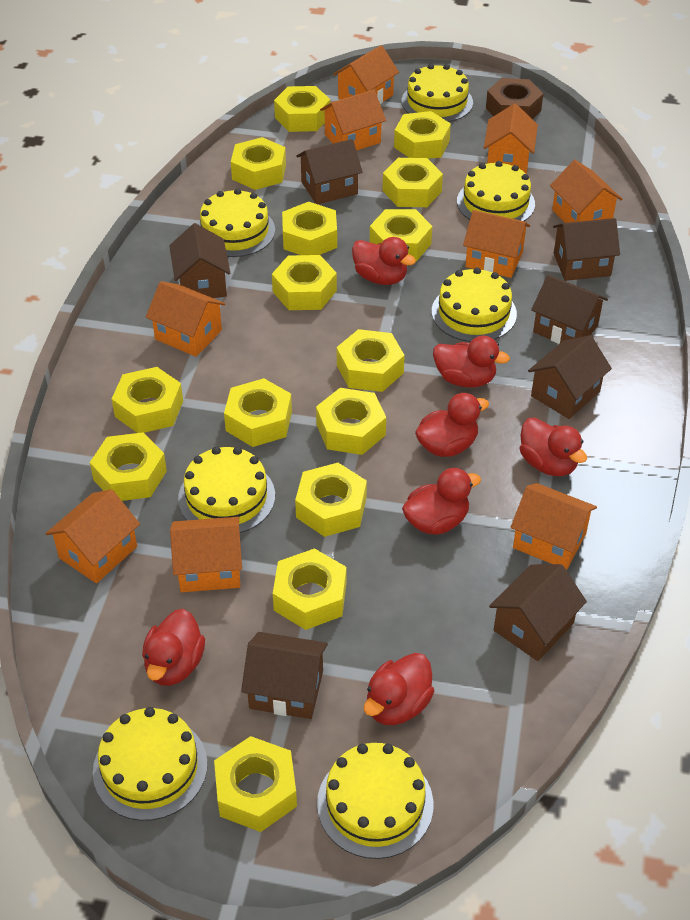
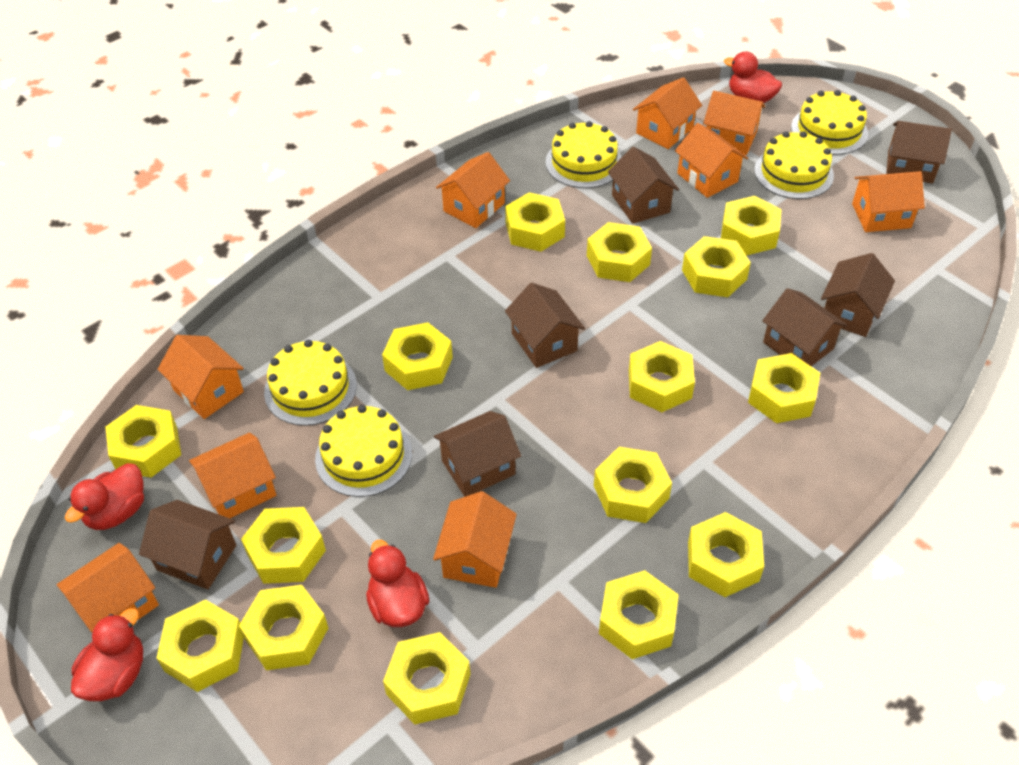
brown nut: 1 -> 0
red duck: 7 -> 4
yellow cake: 7 -> 5

